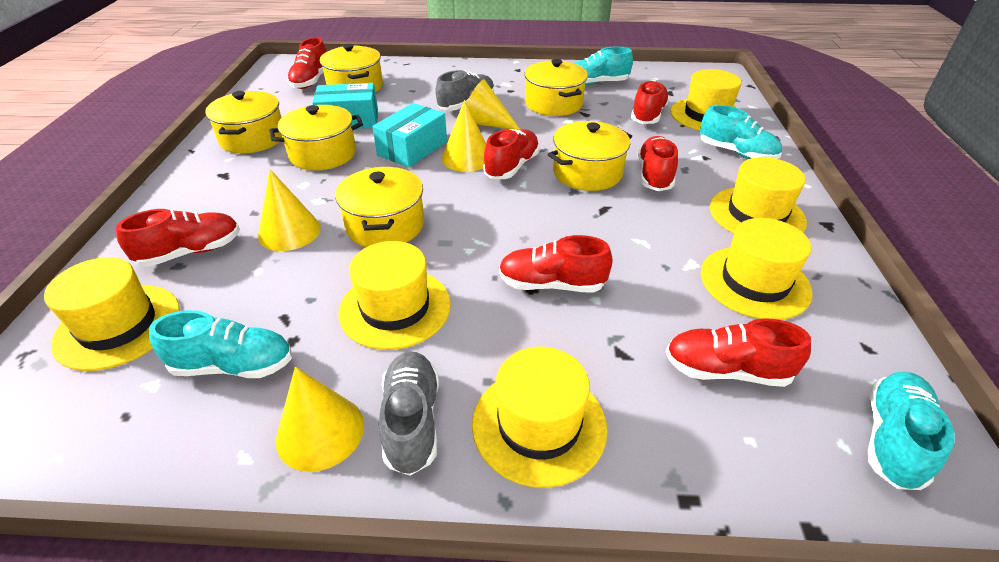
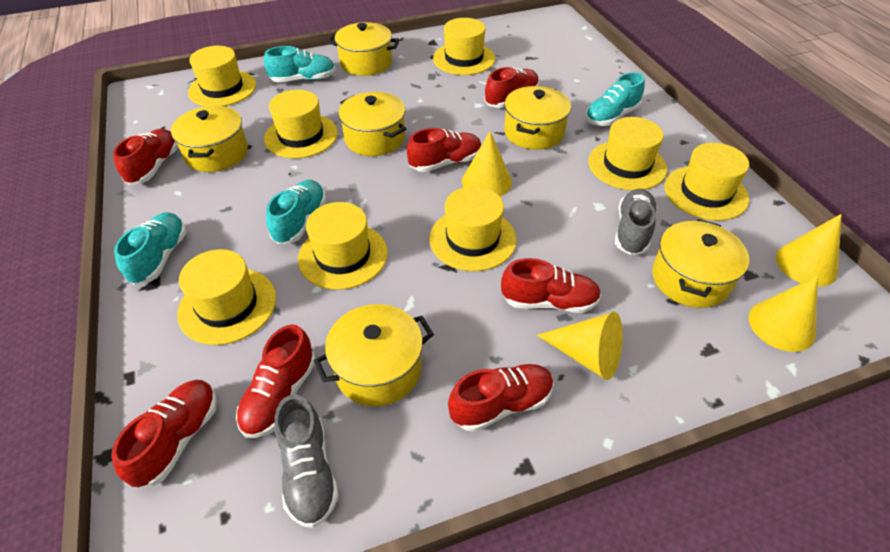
turquoise box: 2 -> 0
yellow hat: 6 -> 8

